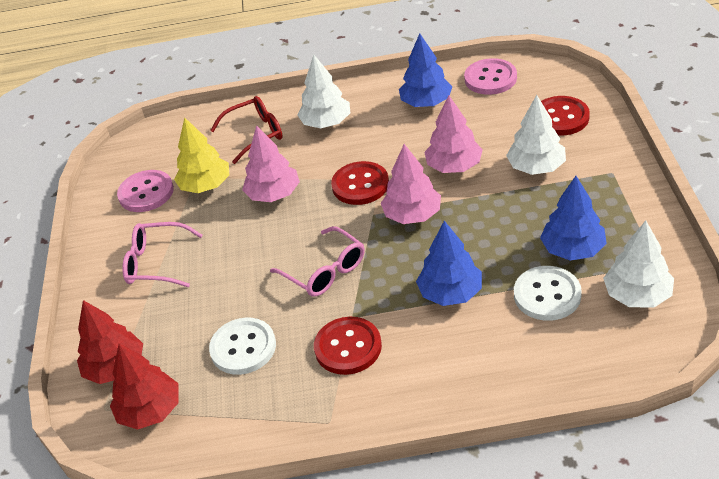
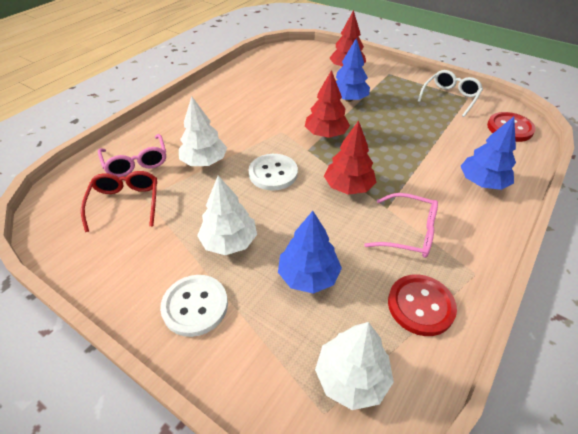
pink button: 2 -> 0
pink tree: 3 -> 0
red button: 3 -> 2
red tree: 2 -> 3
white glasses: 0 -> 1
yellow tree: 1 -> 0

